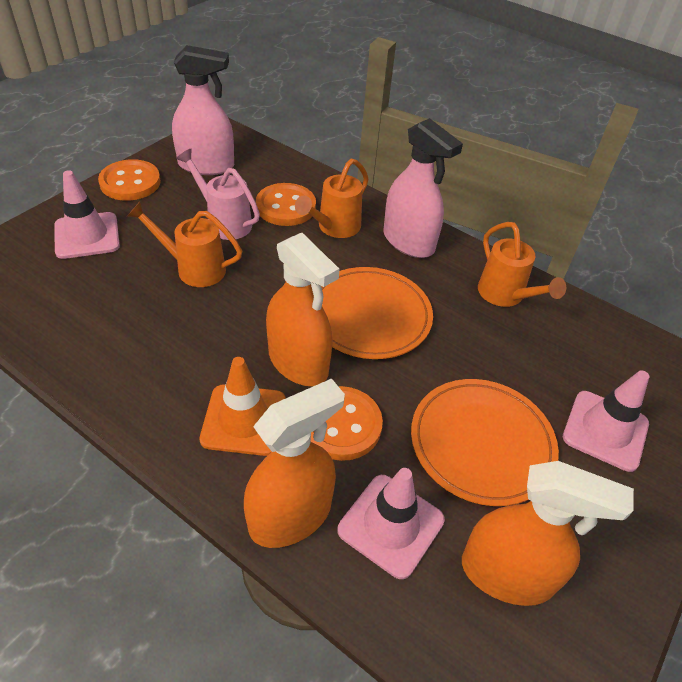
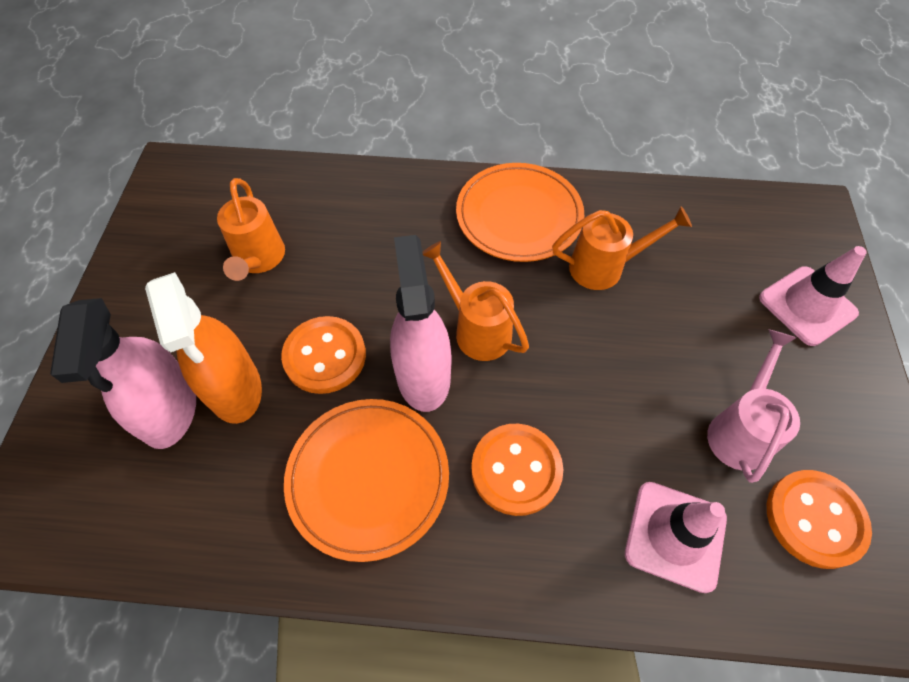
orange spray bottle: 3 -> 1
orange traffic cone: 1 -> 0
pink traffic cone: 3 -> 2

